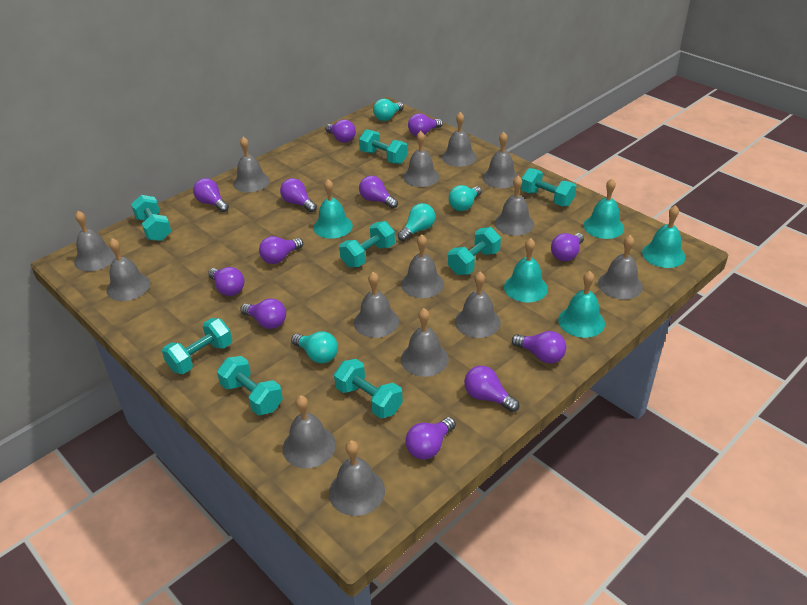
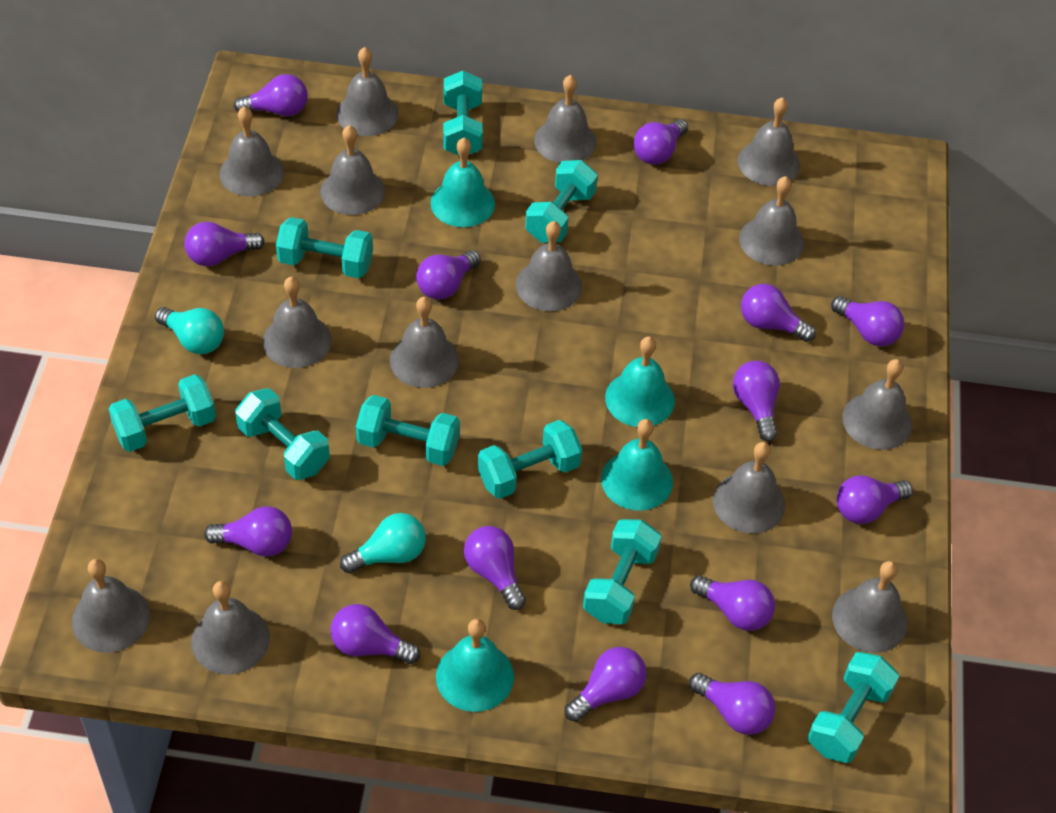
purple light bulb: 12 -> 14
turquoise bell: 5 -> 4
turquoise dumbbell: 8 -> 9
turquoise light bulb: 4 -> 2

